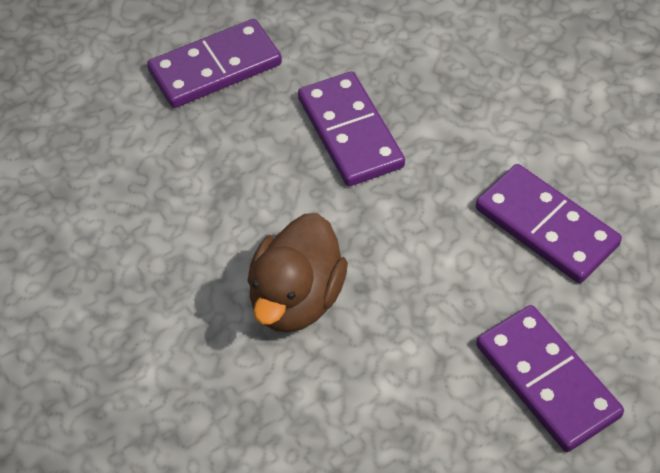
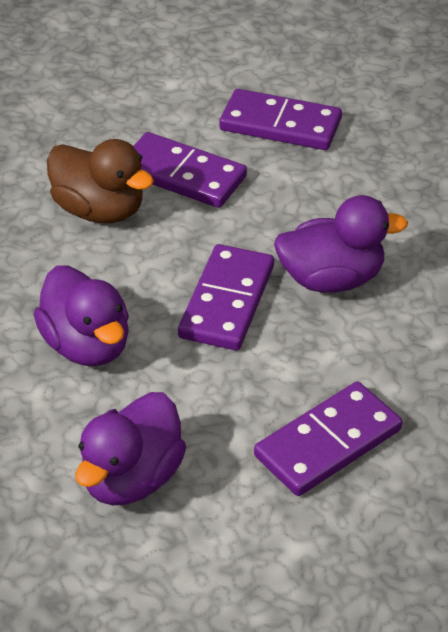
purple duck: 0 -> 3

